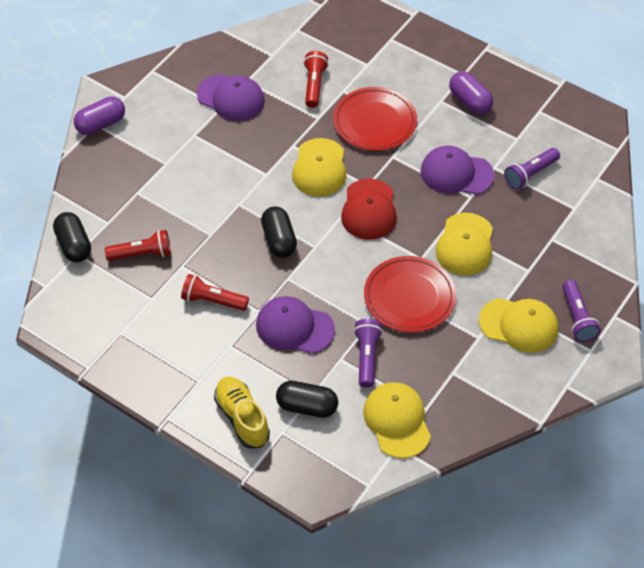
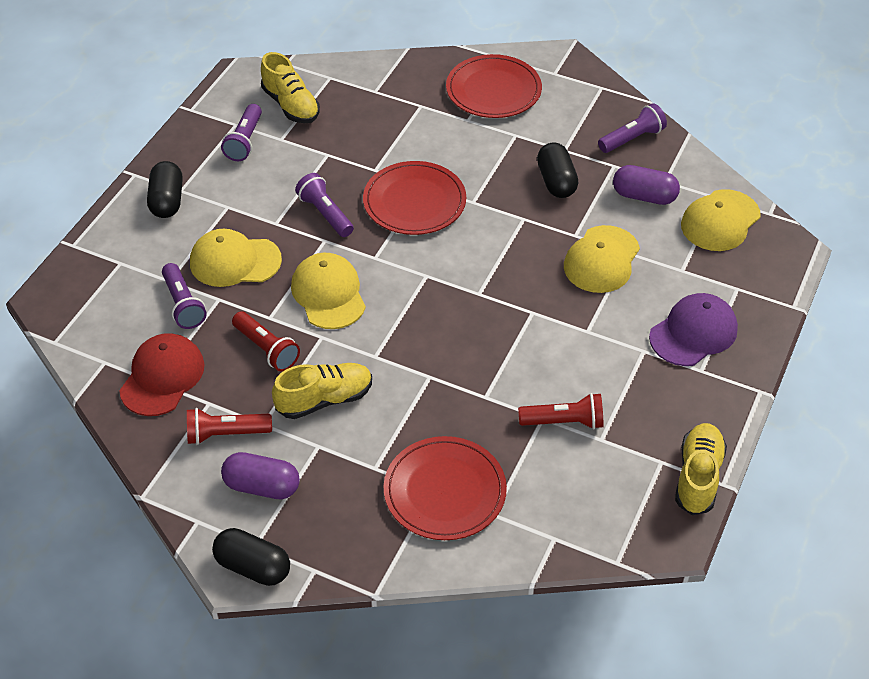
purple cap: 3 -> 1
purple flashlight: 3 -> 4
red plate: 2 -> 3
yellow shoe: 1 -> 3

